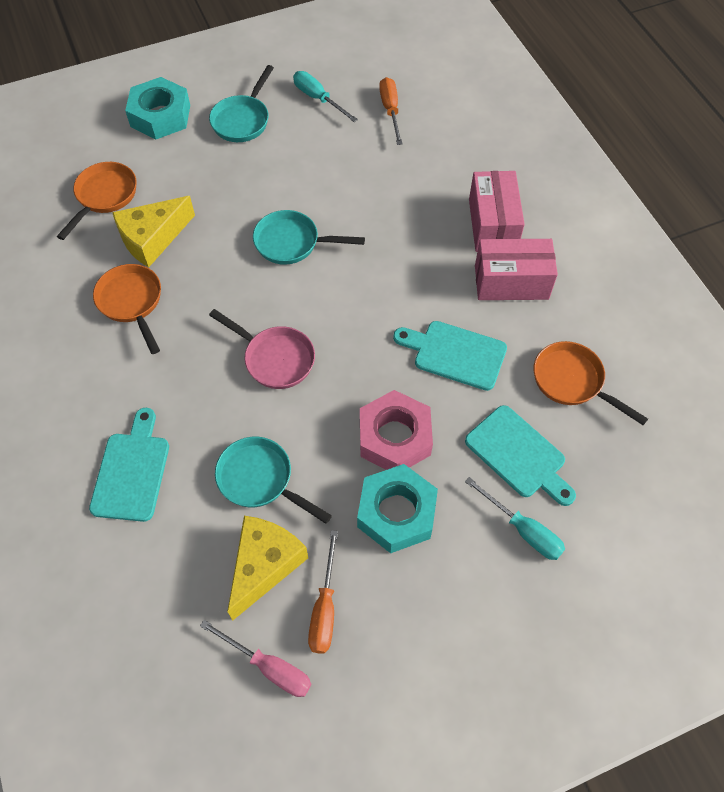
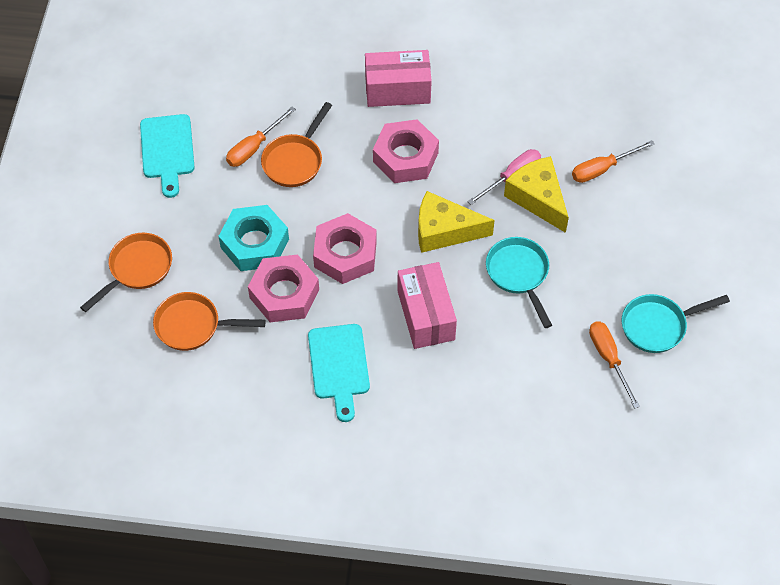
orange screwdriver: 2 -> 3
pink nut: 1 -> 3
pink pan: 1 -> 0
turquoise cutting board: 3 -> 2
turquoise nut: 2 -> 1
turquoise pan: 3 -> 2
turquoise screwdriver: 2 -> 0

